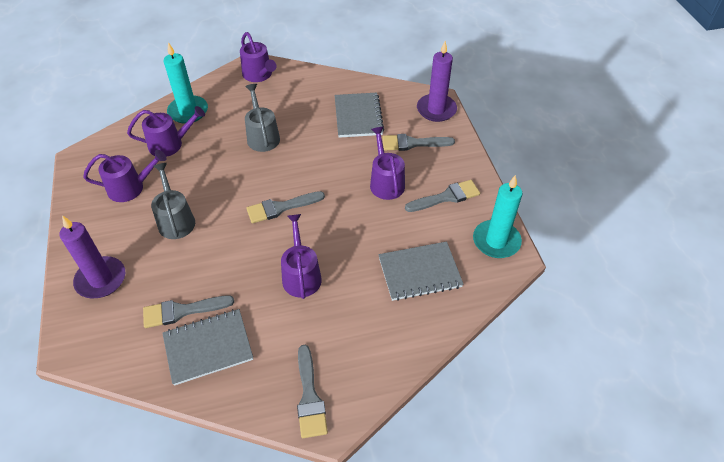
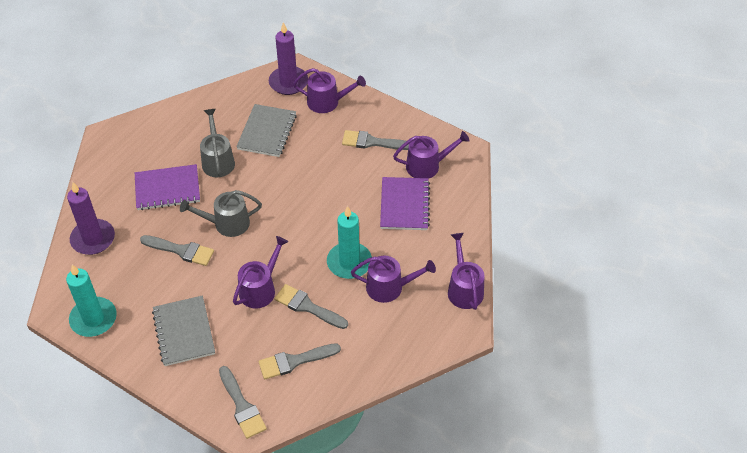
grey notebook: 3 -> 2
purple notebook: 0 -> 2

